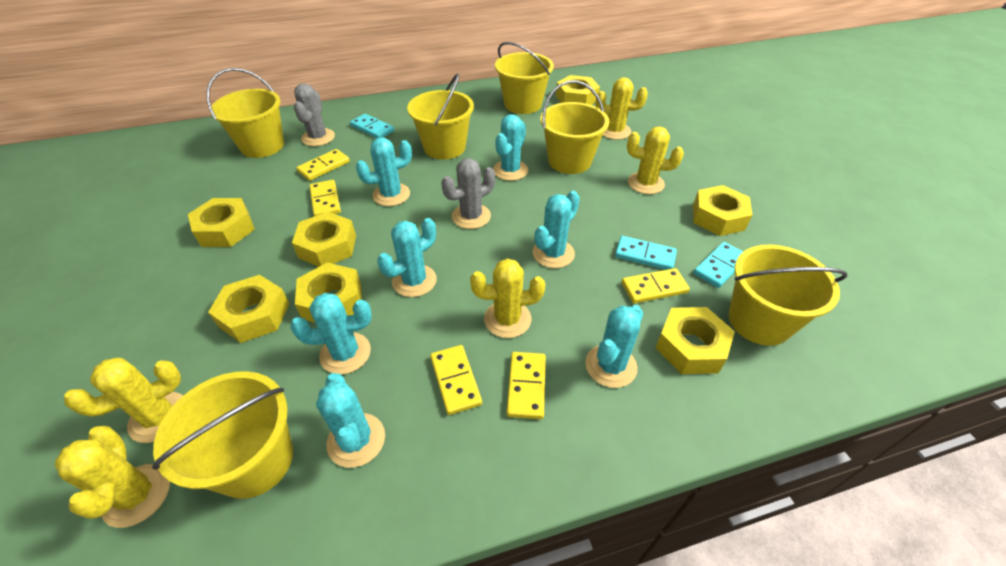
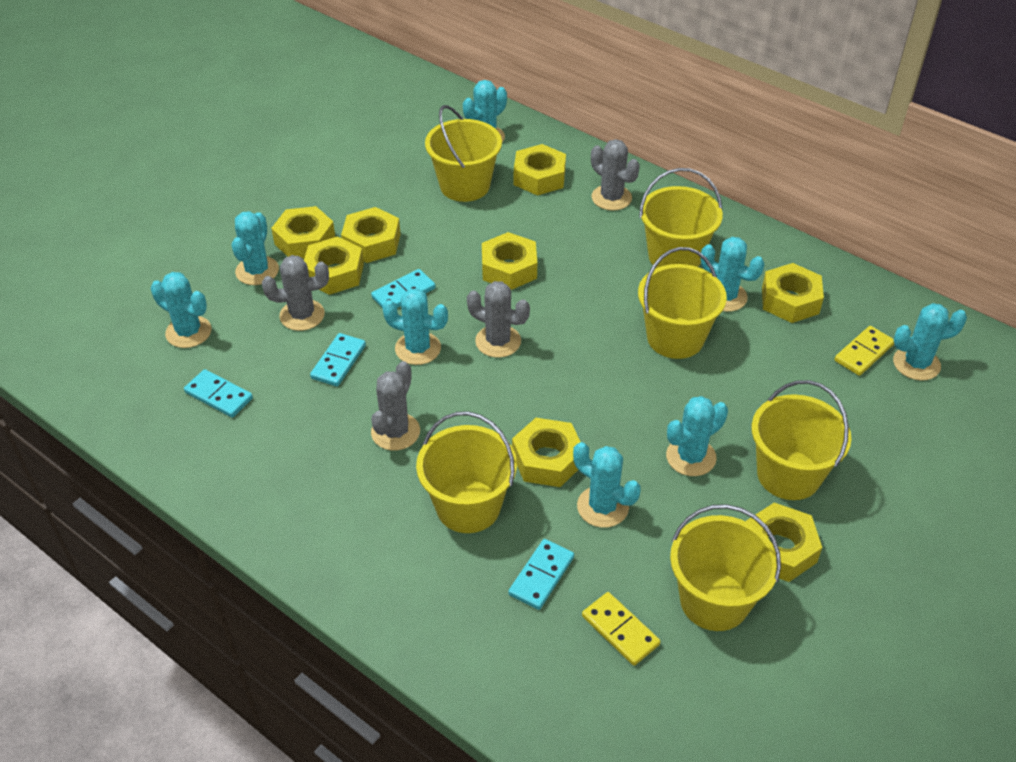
grey cactus: 2 -> 4
turquoise cactus: 7 -> 8
turquoise domino: 3 -> 4
yellow cactus: 5 -> 0
yellow domino: 5 -> 2
yellow nut: 7 -> 8

